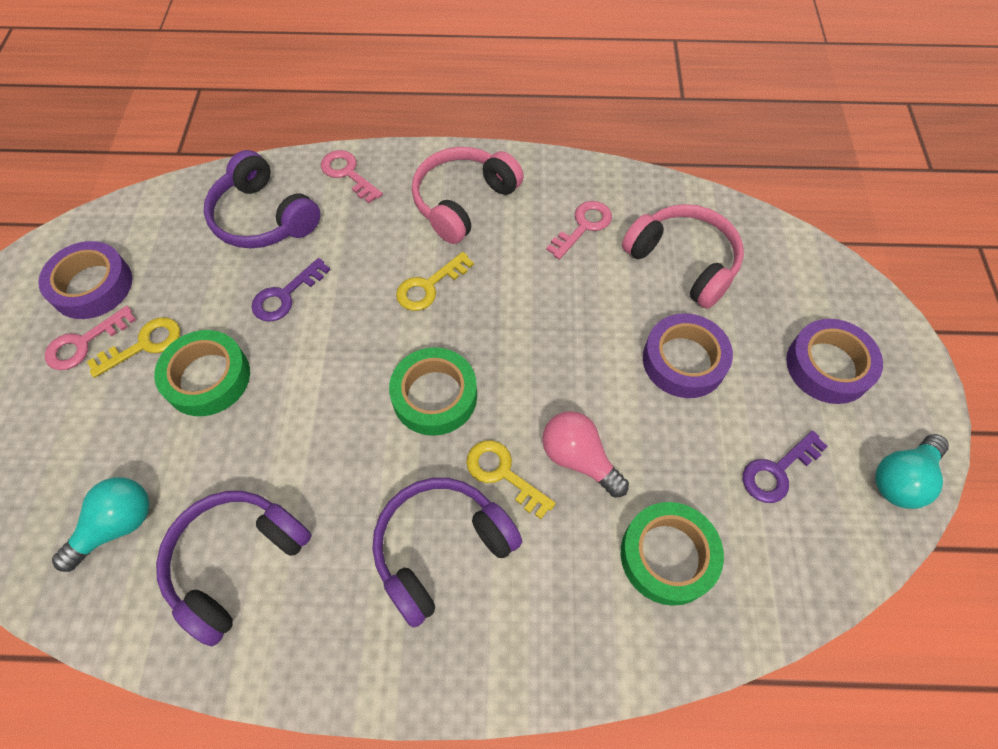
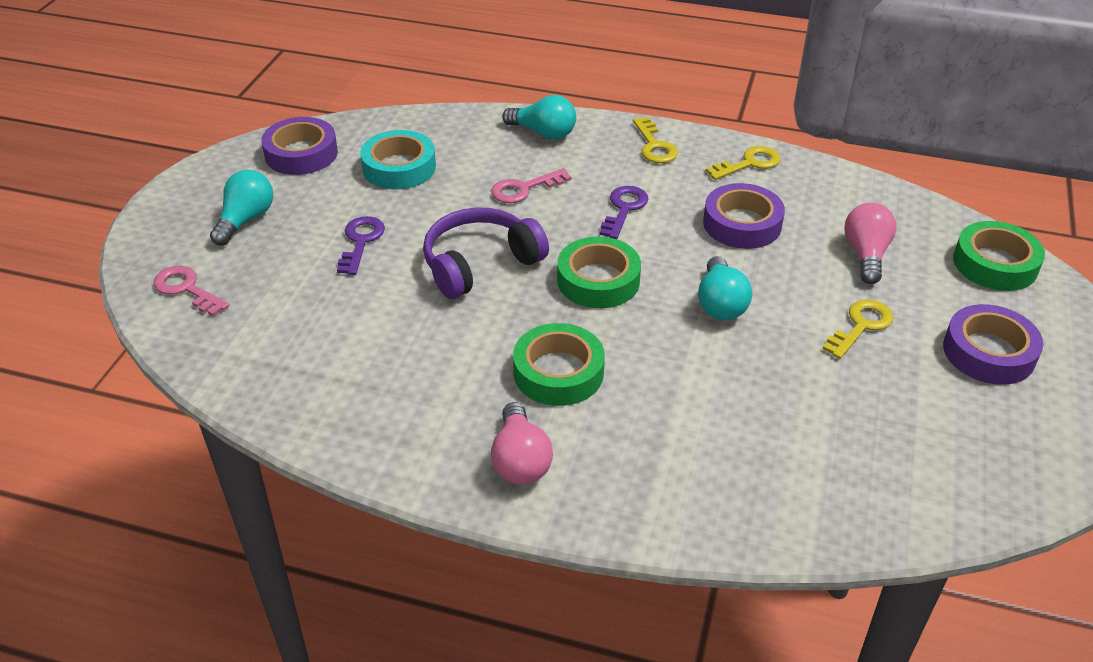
pink headphones: 2 -> 0
pink key: 3 -> 2
pink light bulb: 1 -> 2
purple headphones: 3 -> 1
turquoise light bulb: 2 -> 3
turquoise tape: 0 -> 1

